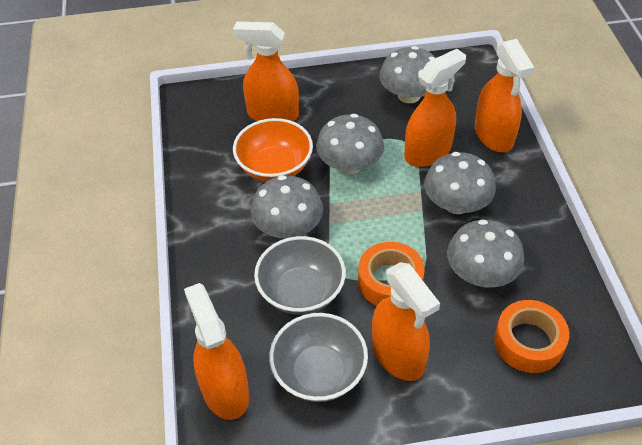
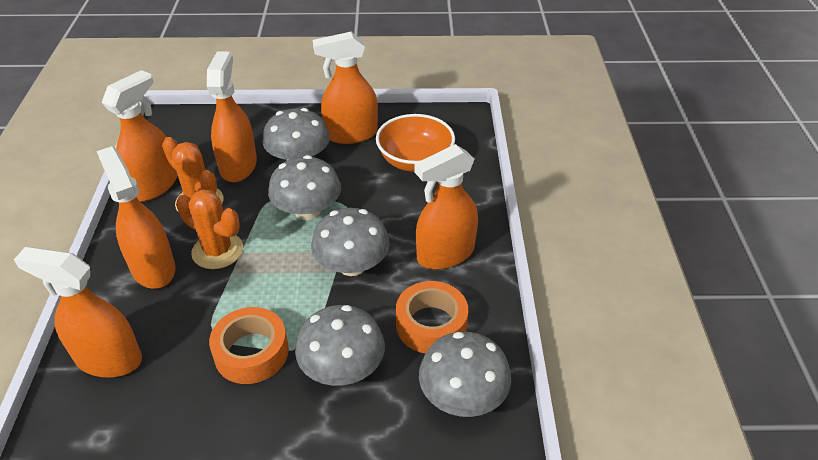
grey bowl: 2 -> 0
orange cactus: 0 -> 2
orange spray bottle: 5 -> 6

